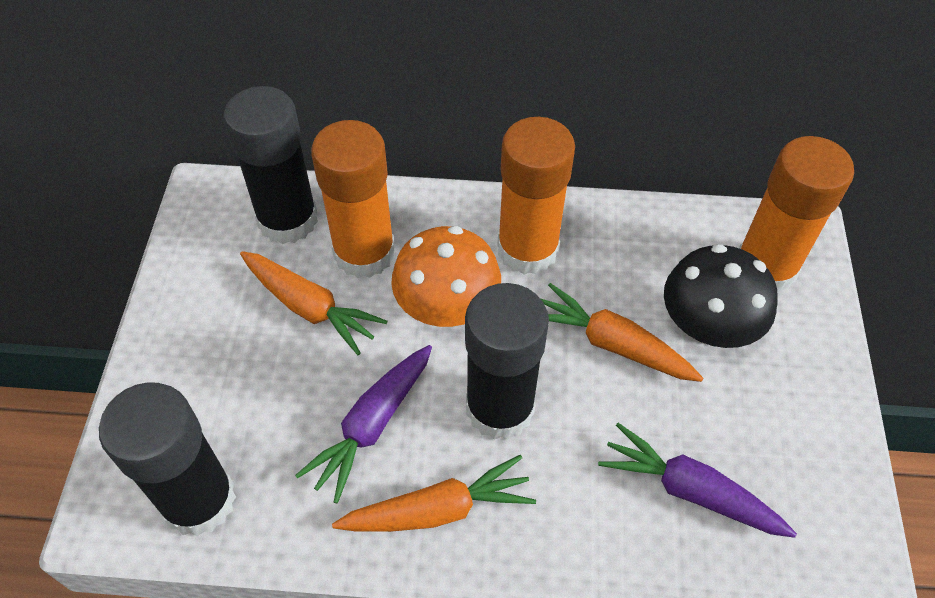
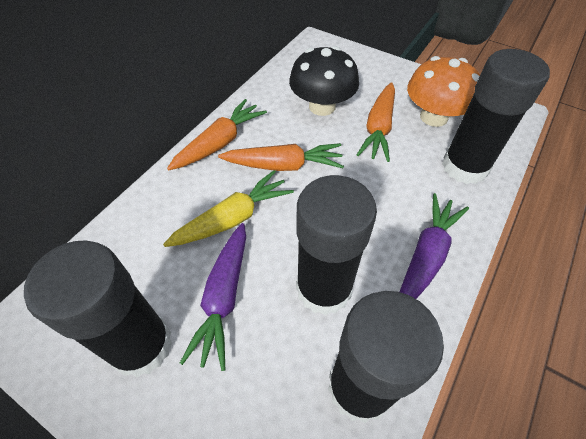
black glue stick: 3 -> 4
orange glue stick: 3 -> 0
yellow carrot: 0 -> 1

